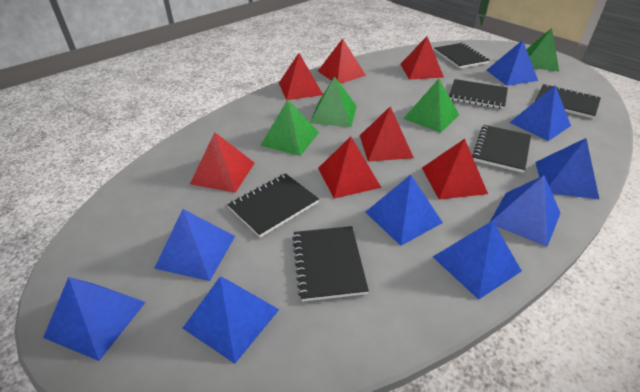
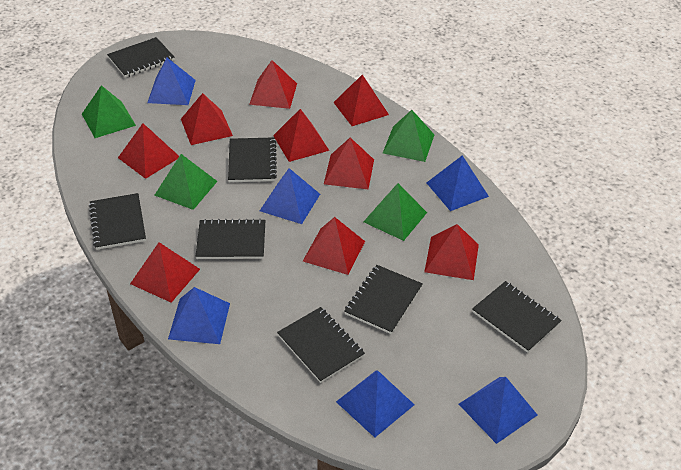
black notebook: 6 -> 7
blue pyramid: 9 -> 6
red pyramid: 7 -> 9

